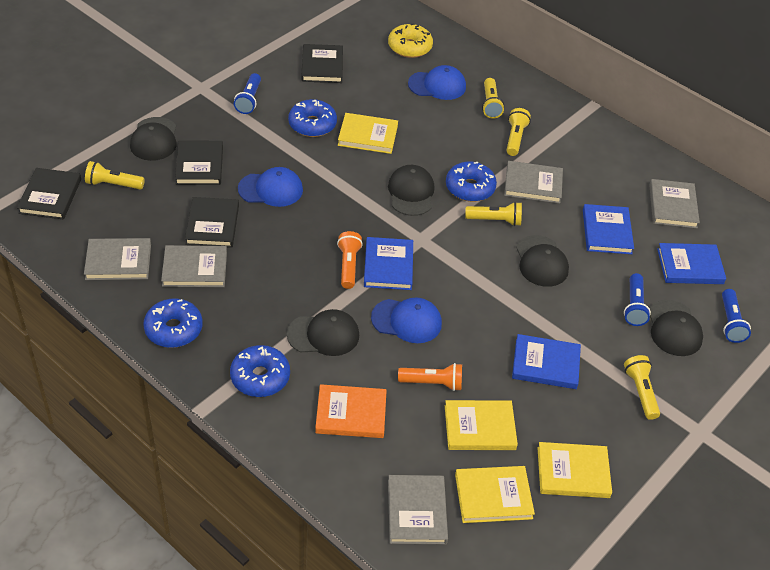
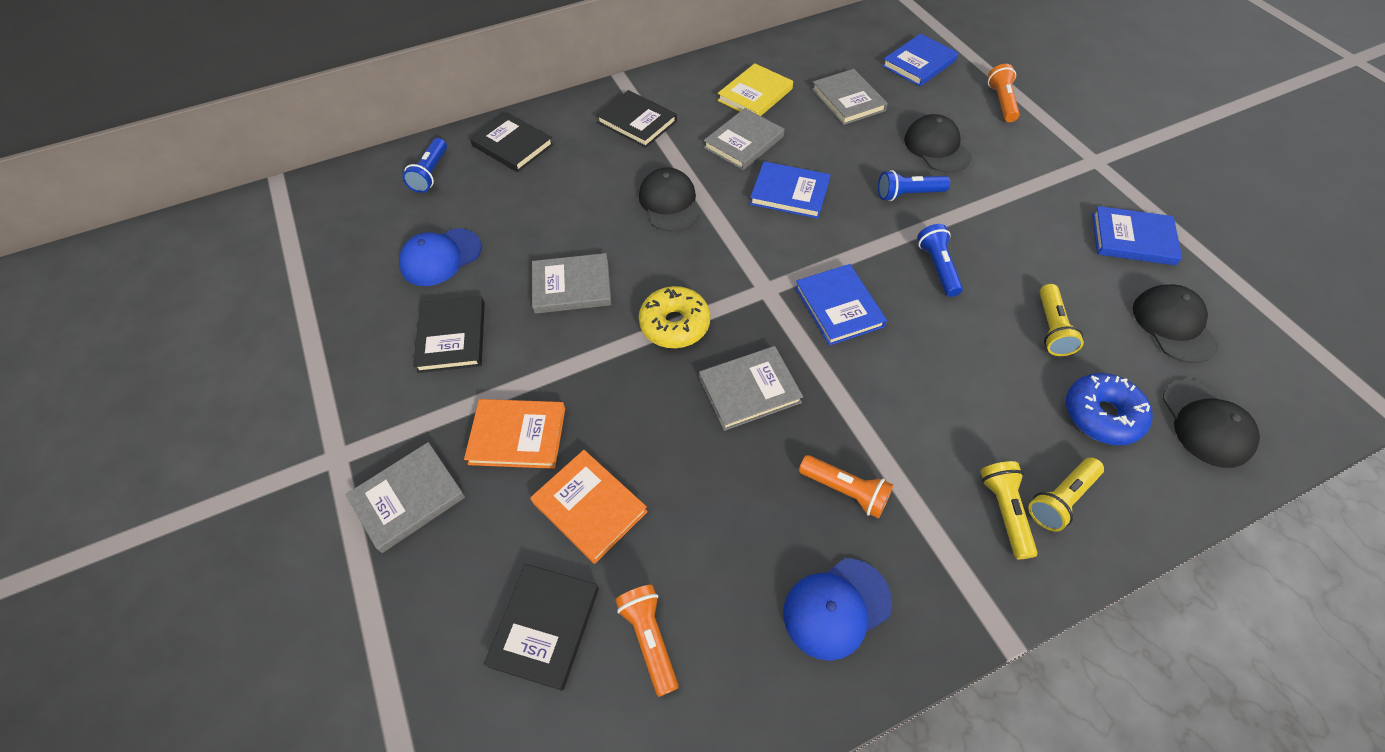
black cap: 5 -> 4
blue cap: 3 -> 2
blue donut: 4 -> 1
orange book: 1 -> 2
orange flashlight: 2 -> 3
yellow book: 4 -> 1
yellow flashlight: 5 -> 3

